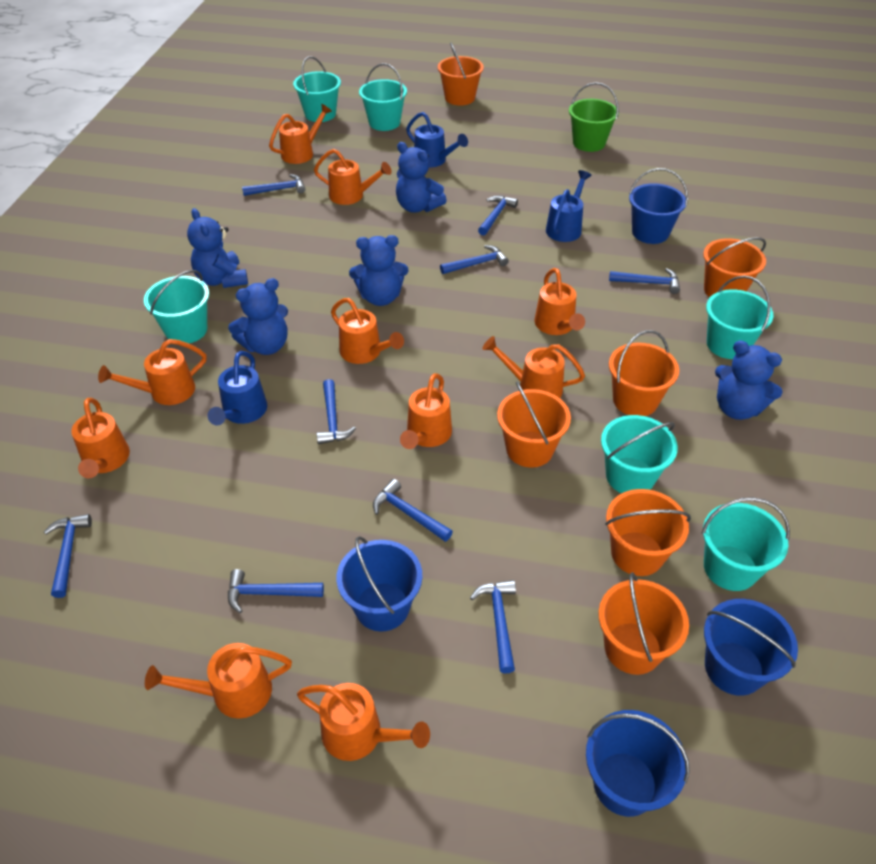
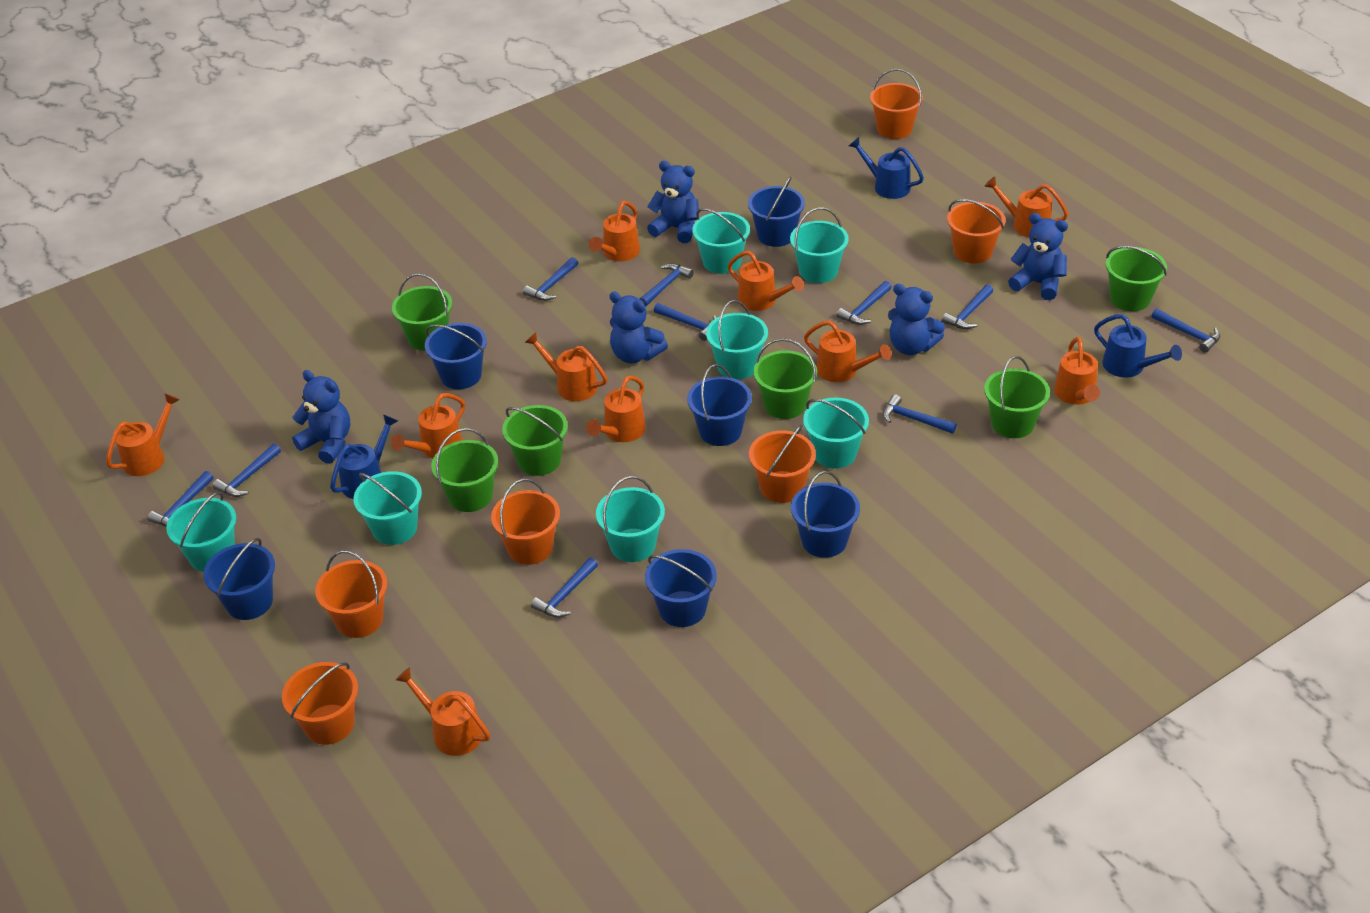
blue bucket: 4 -> 6
blue hammer: 9 -> 10
green bucket: 1 -> 6
turquoise bucket: 6 -> 7

